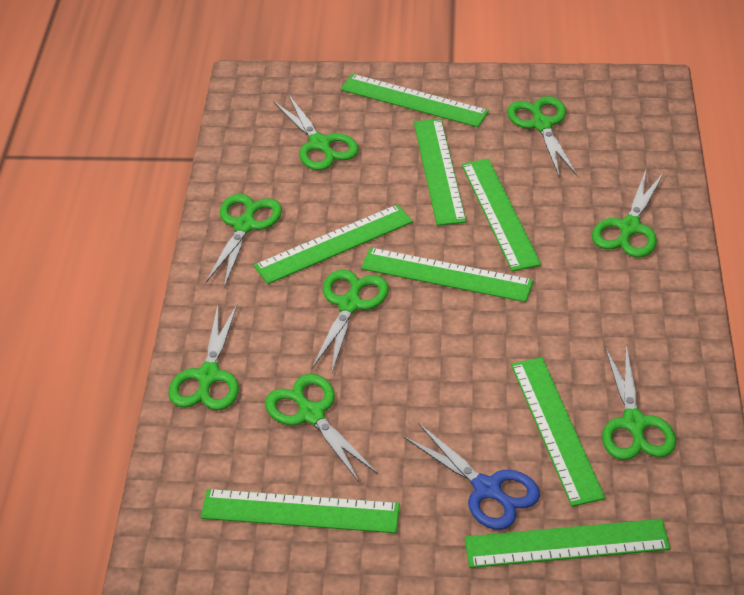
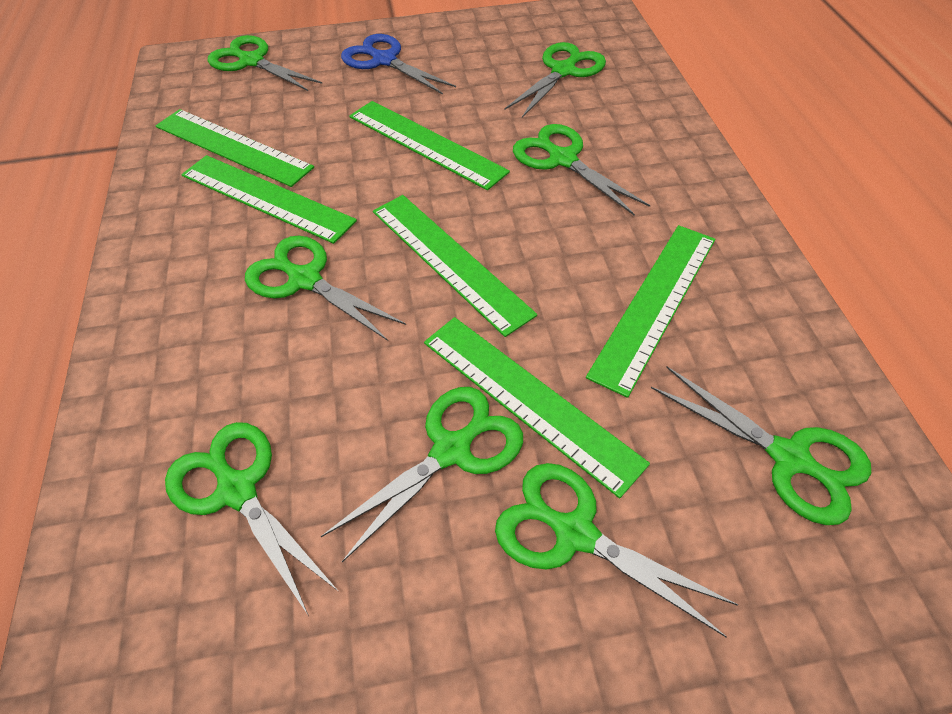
green ruler: 8 -> 6

